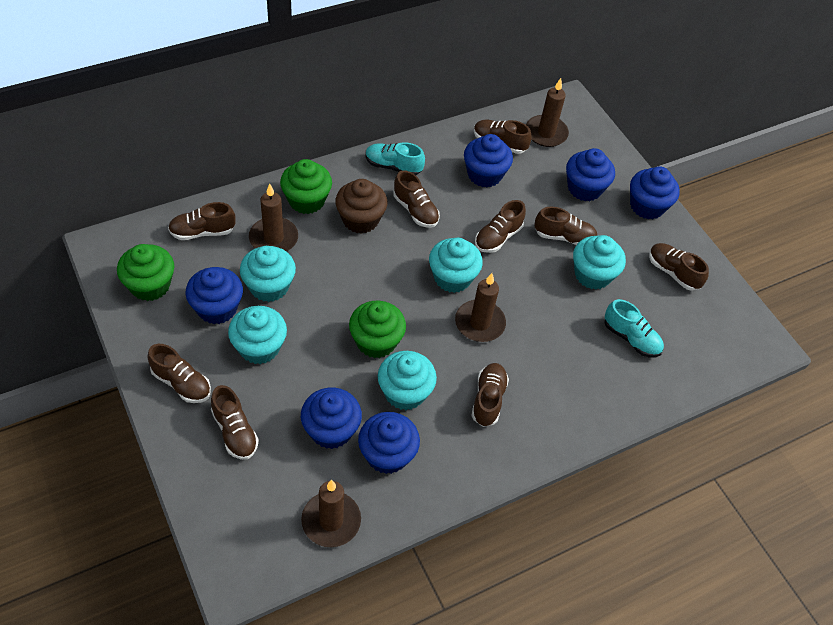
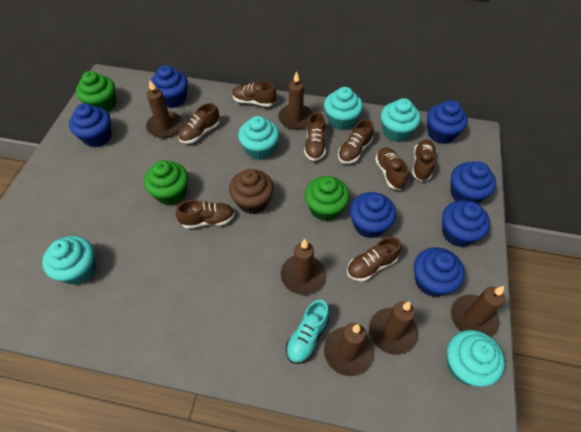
blue cupcake: 6 -> 7
brown candle: 4 -> 6
brown shoe: 9 -> 8
turquoise shoe: 2 -> 1

